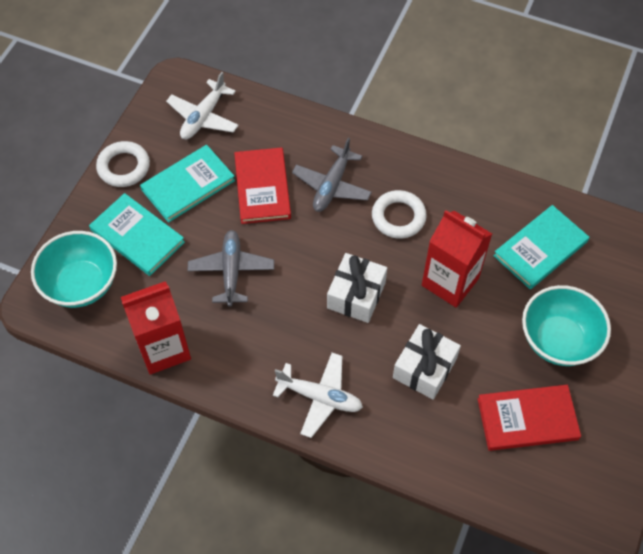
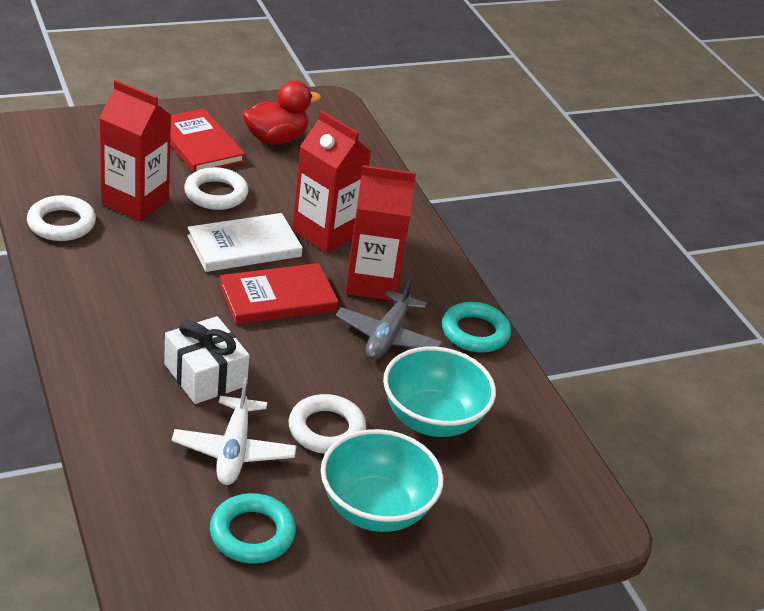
grey plane: 2 -> 1
red carton: 2 -> 3
red duck: 0 -> 1
turquoise book: 3 -> 0
turquoise ring: 0 -> 2
white book: 0 -> 1
white gift: 2 -> 1
white plane: 2 -> 1
white ring: 2 -> 3

